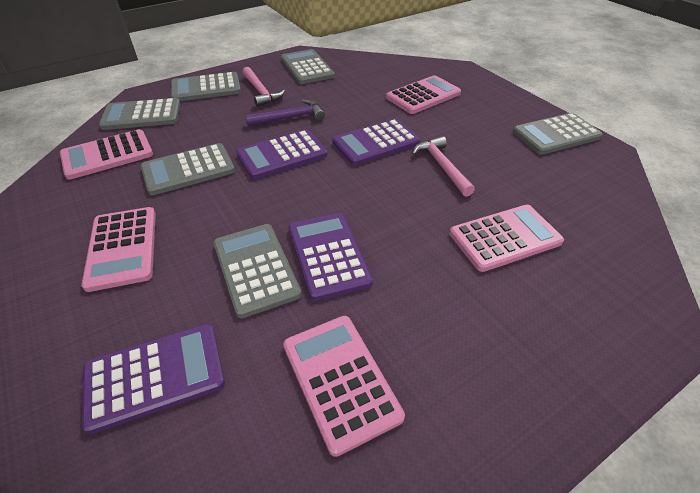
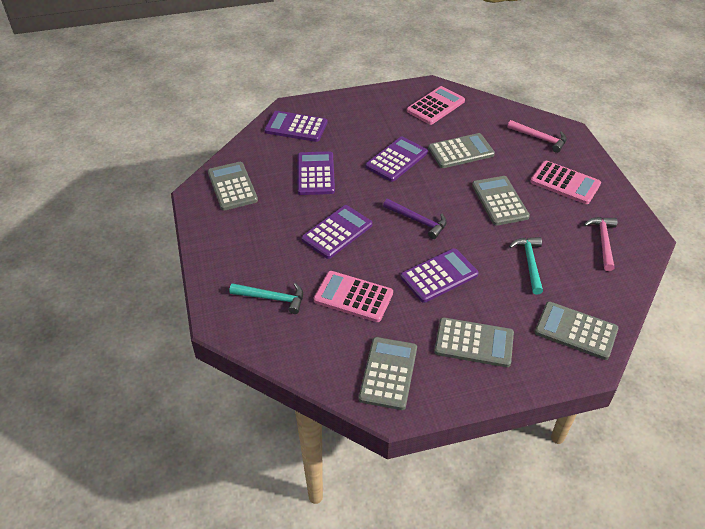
pink calculator: 5 -> 3
purple calculator: 4 -> 5
turquoise hammer: 0 -> 2

